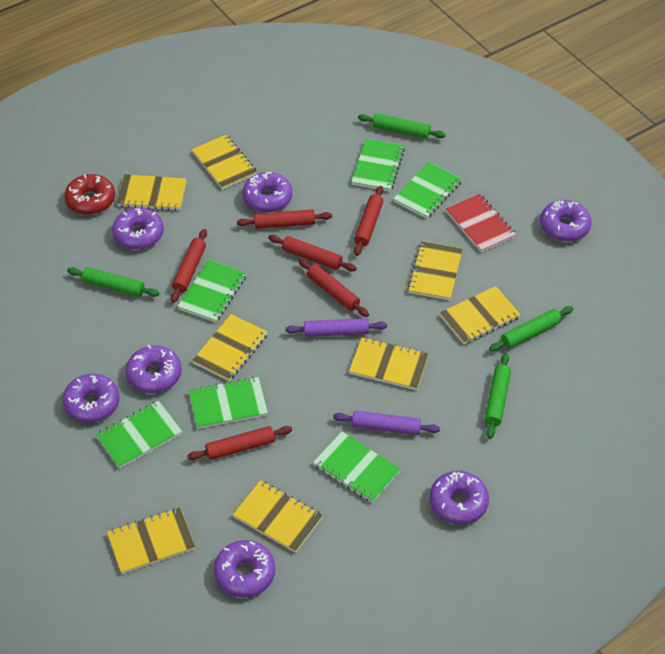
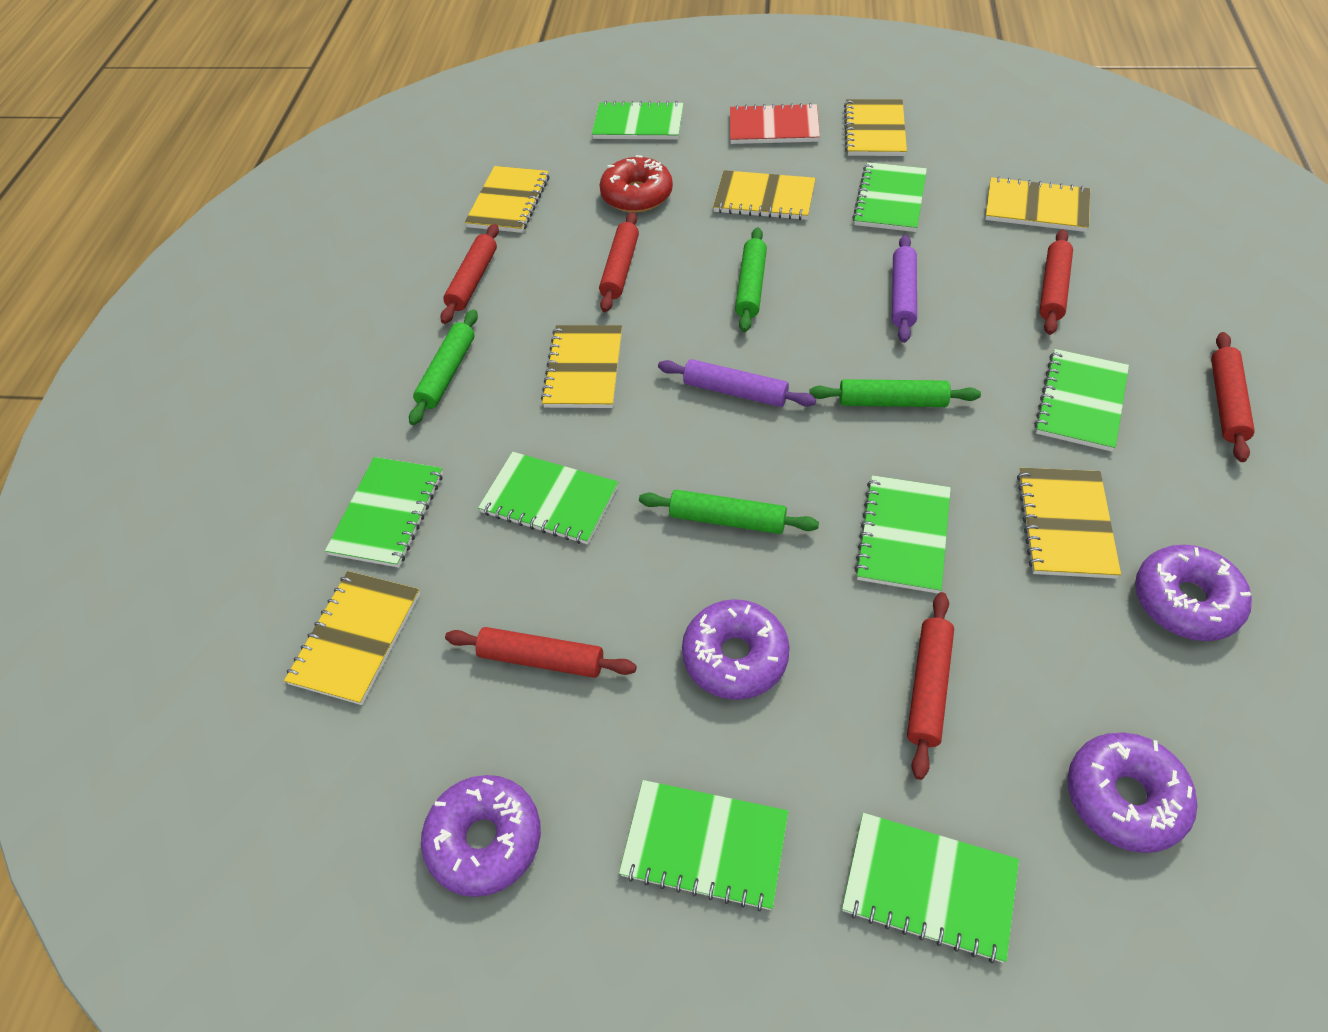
green notebook: 6 -> 8
purple donut: 7 -> 4
yellow notebook: 8 -> 7

